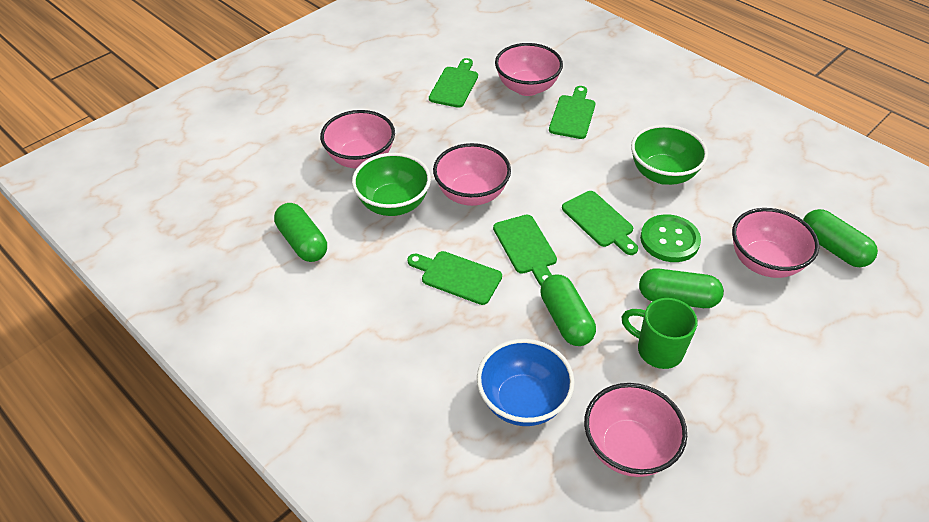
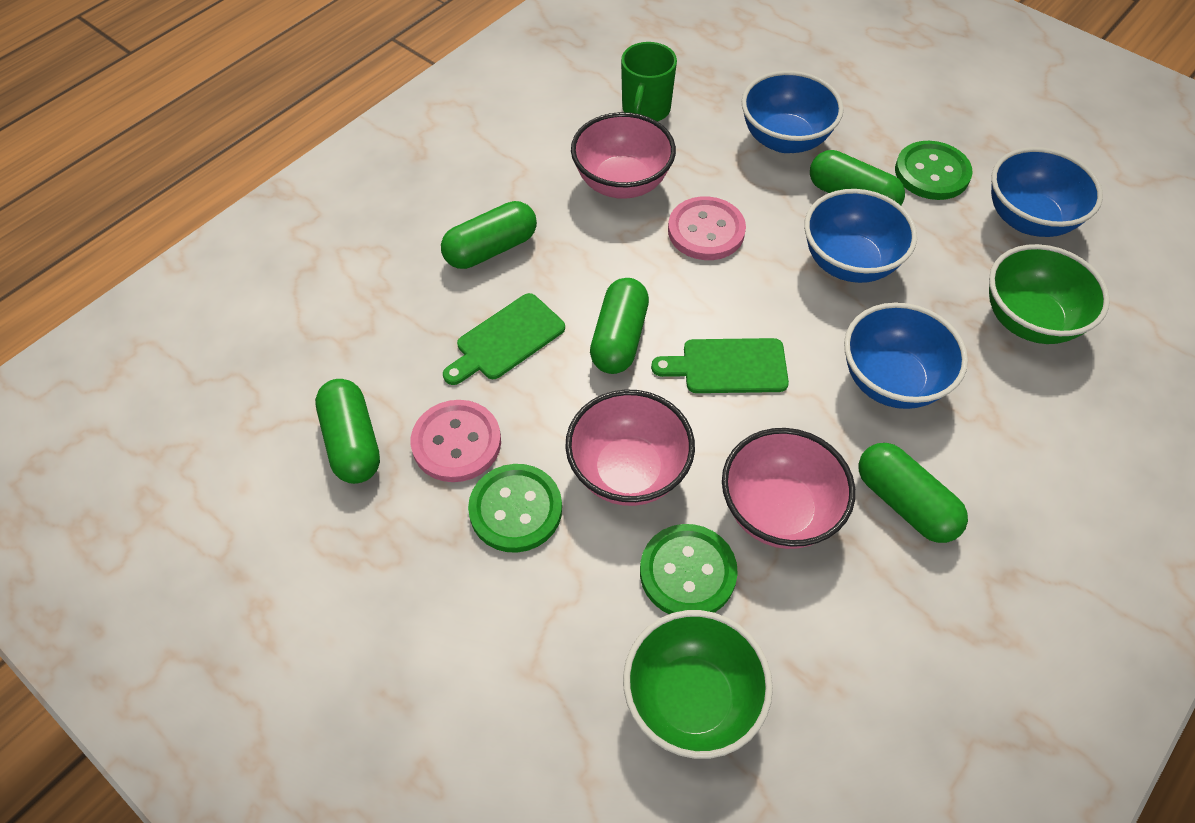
blue bowl: 1 -> 4
green button: 1 -> 3
green capsule: 4 -> 5
green cutting board: 5 -> 2
pink bowl: 5 -> 3
pink button: 0 -> 2

